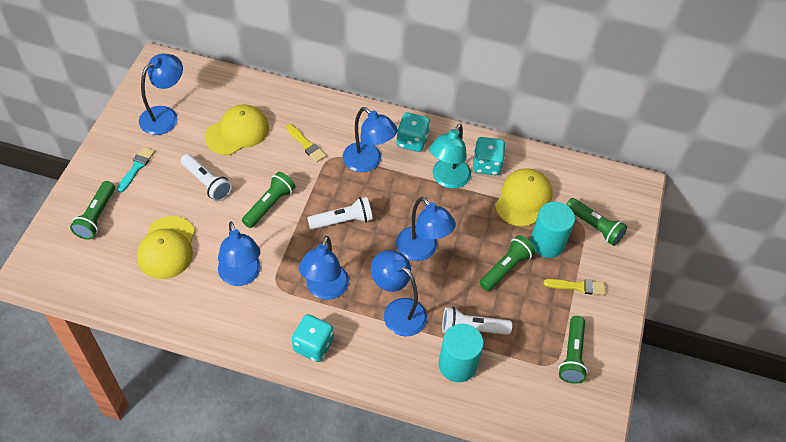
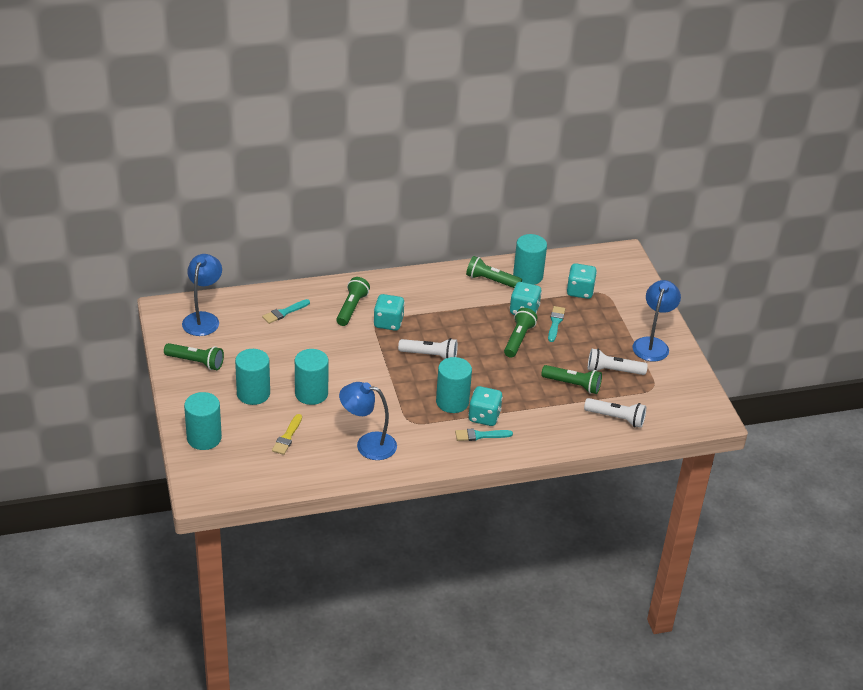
blue lamp: 6 -> 3
turquoise brush: 1 -> 3
turquoise cylinder: 2 -> 5
turquoise dice: 3 -> 4
turquoise lamp: 1 -> 0
yellow brush: 2 -> 1
yellow cap: 3 -> 0

